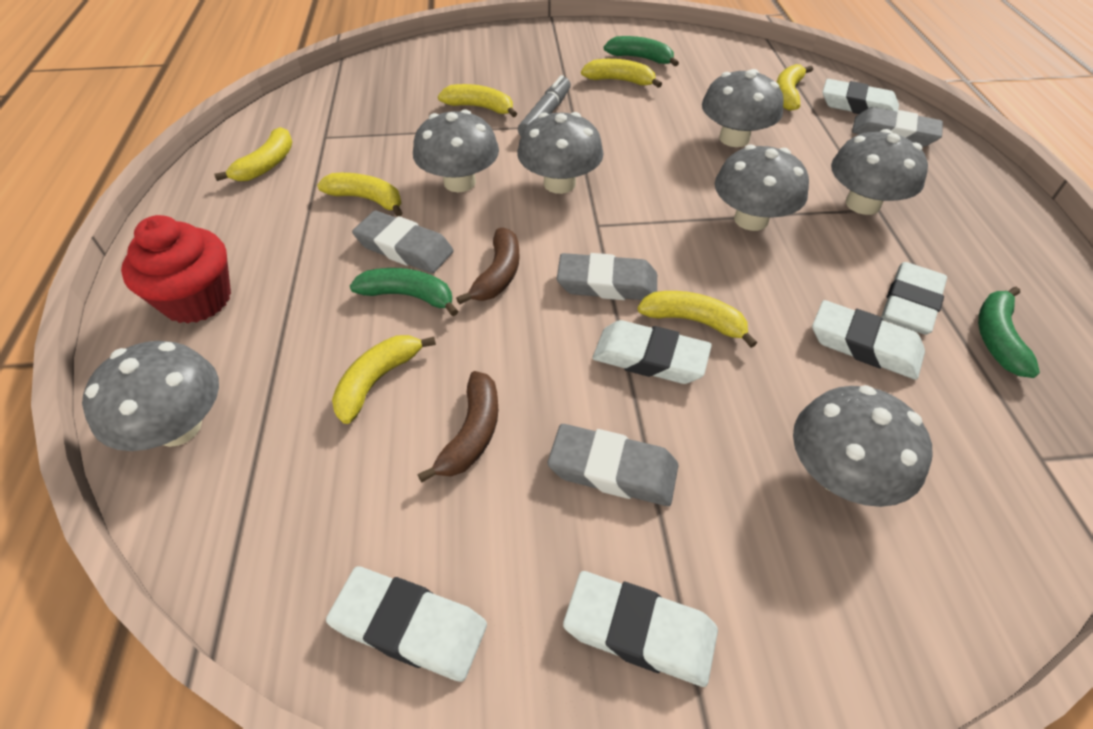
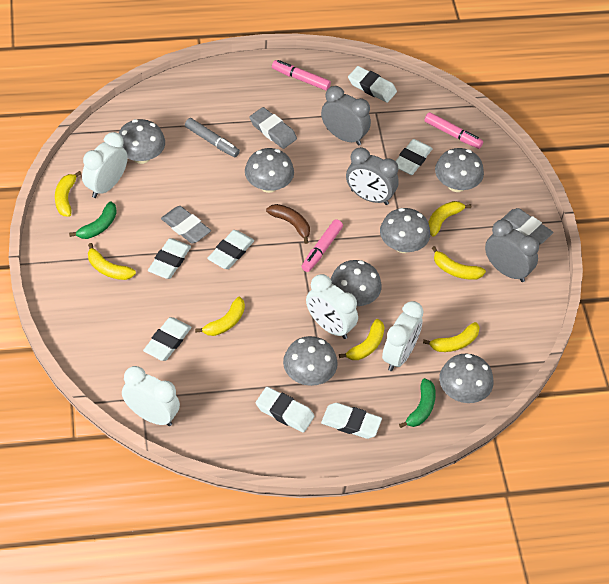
brown banana: 2 -> 1
green banana: 3 -> 2
grey clock: 0 -> 3
grey eraser: 4 -> 3
pink marker: 0 -> 3
red cupcake: 1 -> 0
white clock: 0 -> 4
white eraser: 6 -> 7

